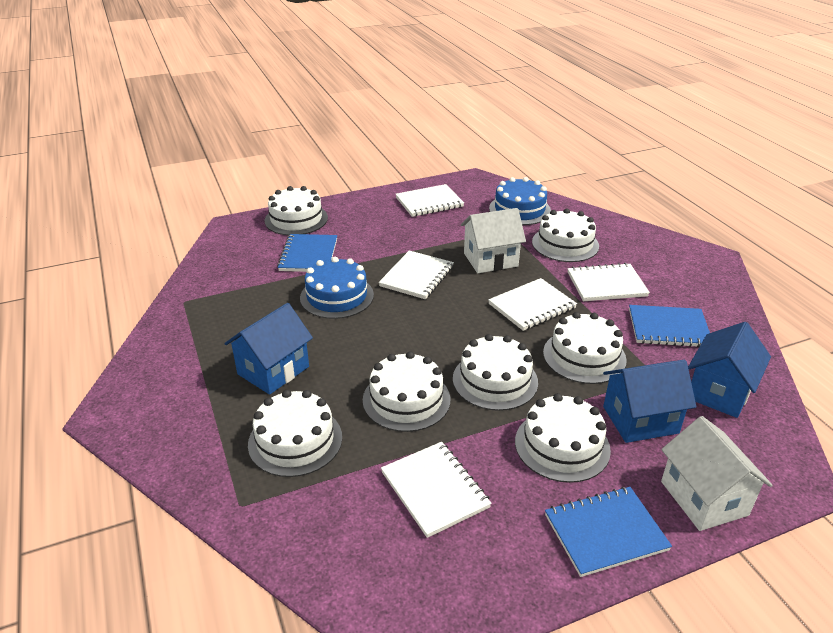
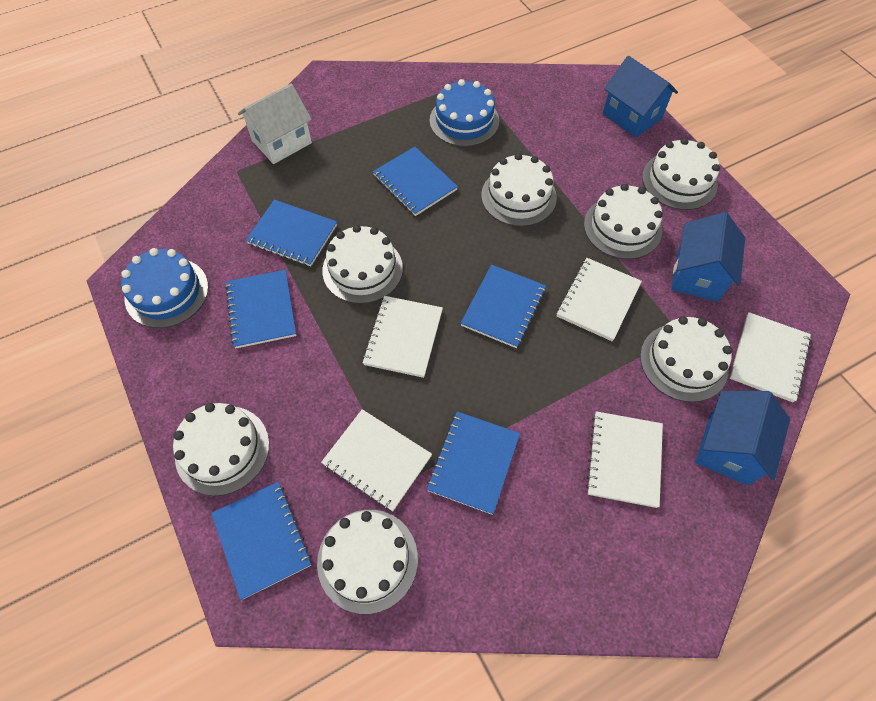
blue notebook: 3 -> 6
white house: 2 -> 1

